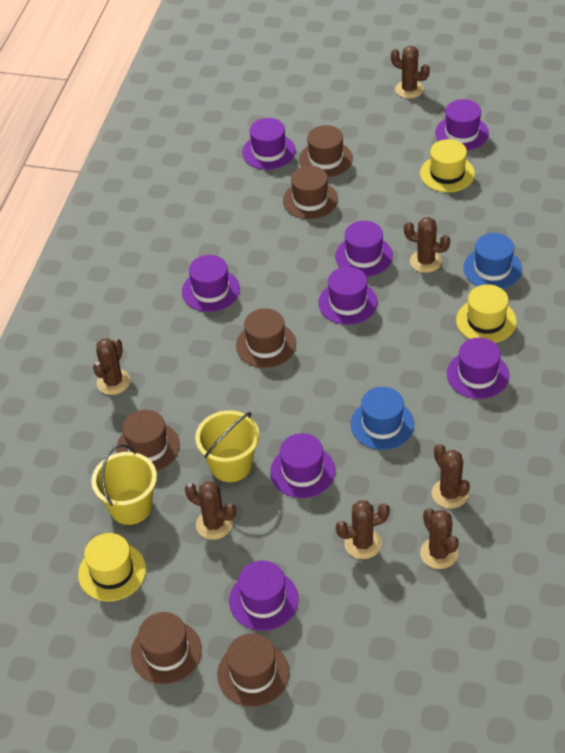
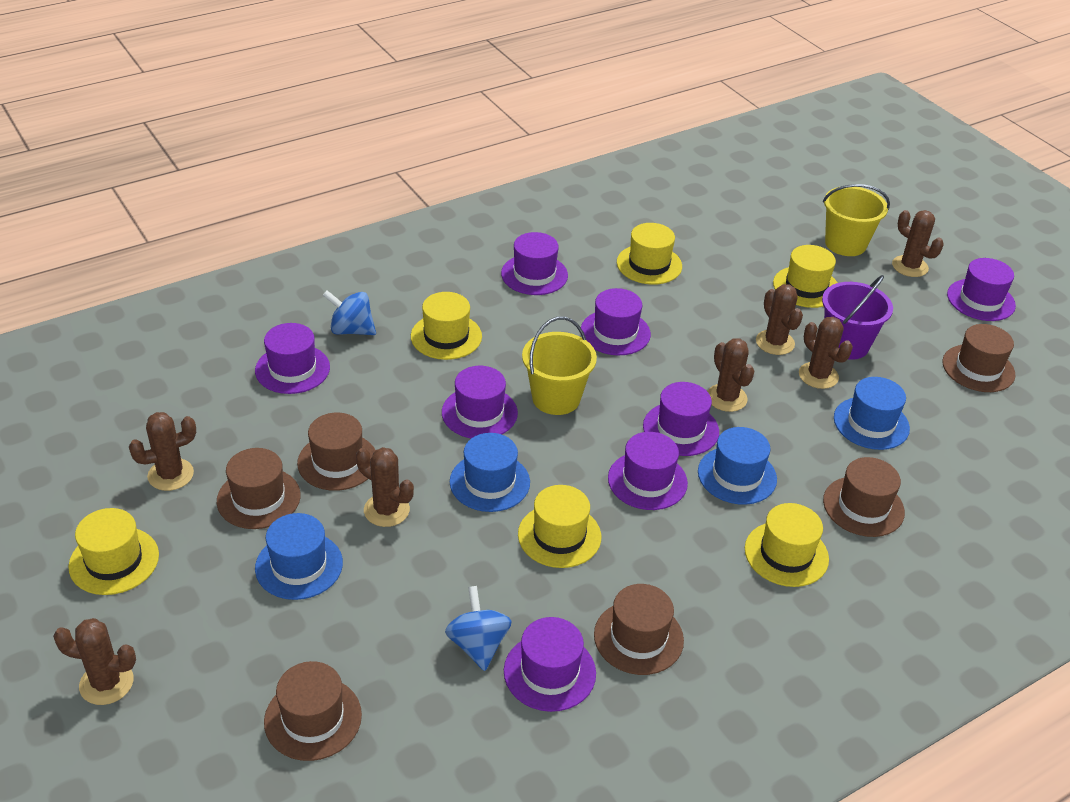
blue hat: 2 -> 4
blue spinning top: 0 -> 2
purple bucket: 0 -> 1
yellow hat: 3 -> 6

